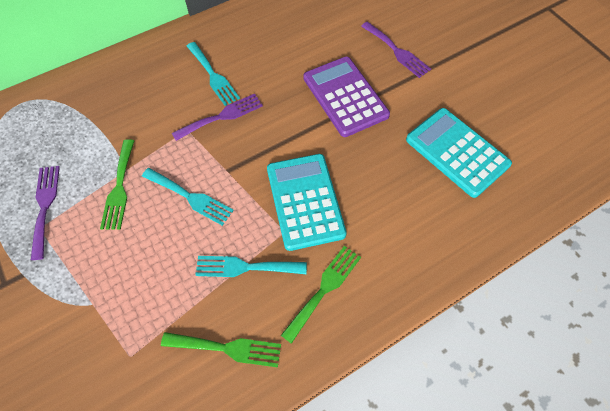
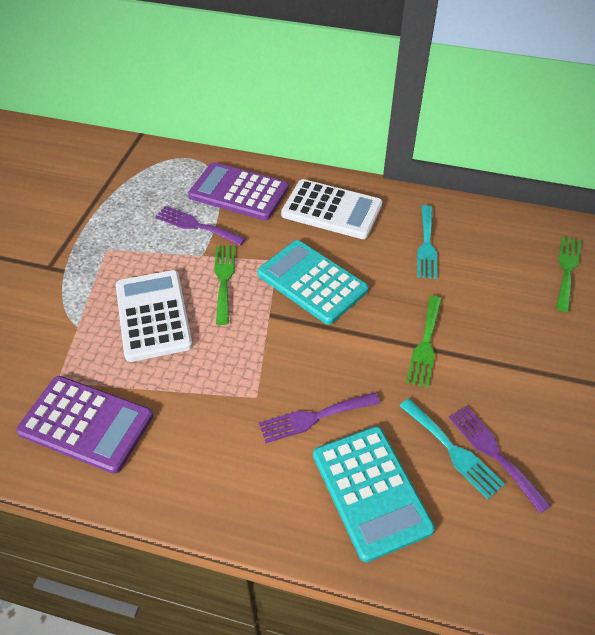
purple calculator: 1 -> 2
turquoise fork: 3 -> 2
white calculator: 0 -> 2

